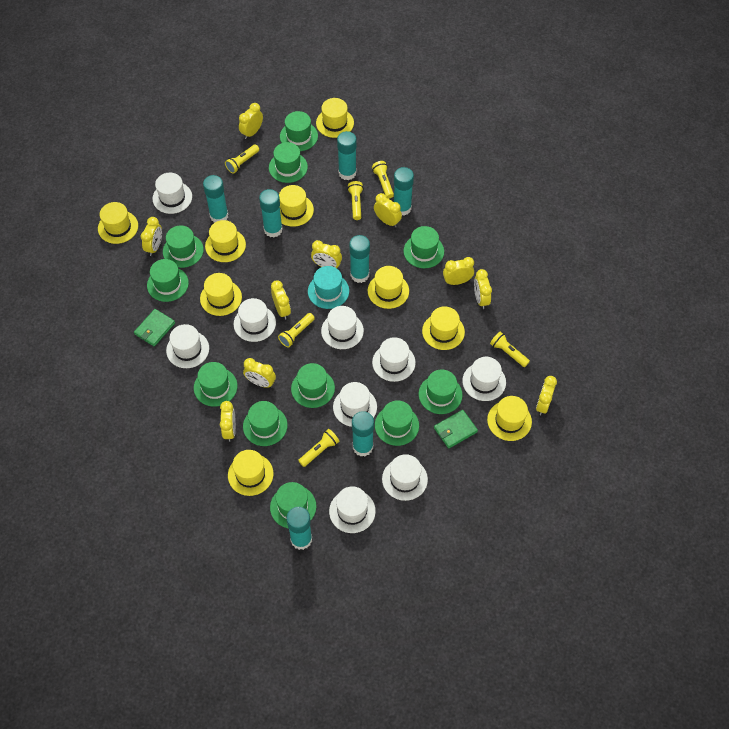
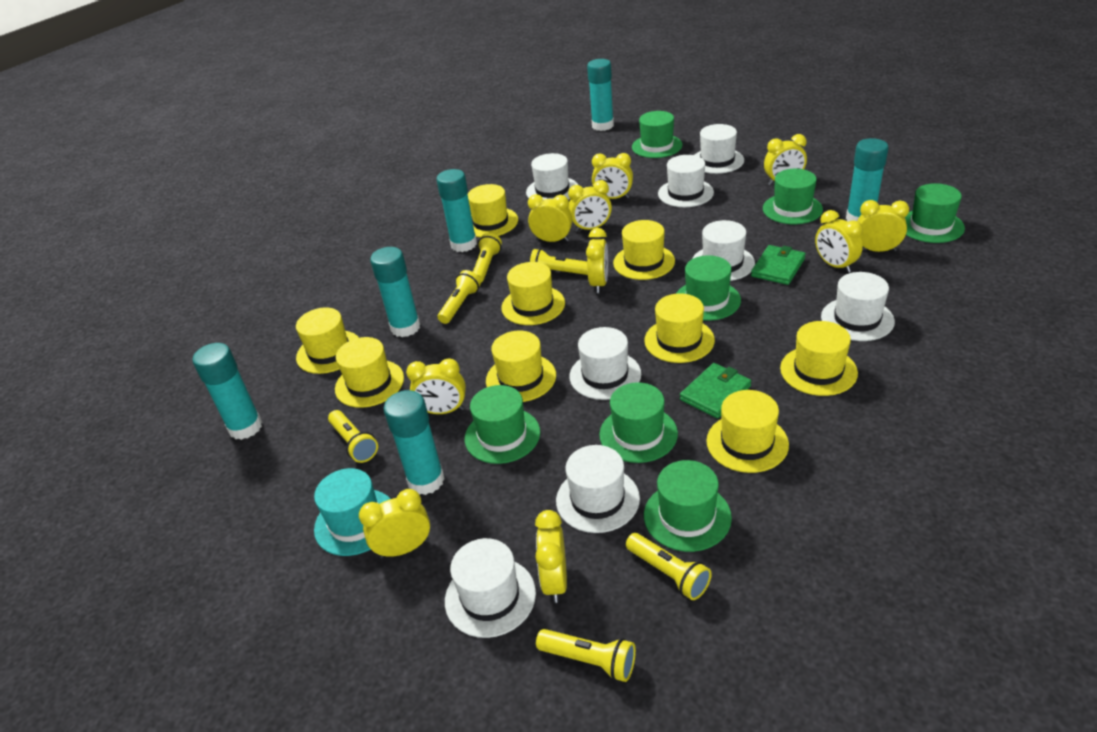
green hat: 11 -> 7
turquoise glue stick: 7 -> 6
white hat: 9 -> 8

